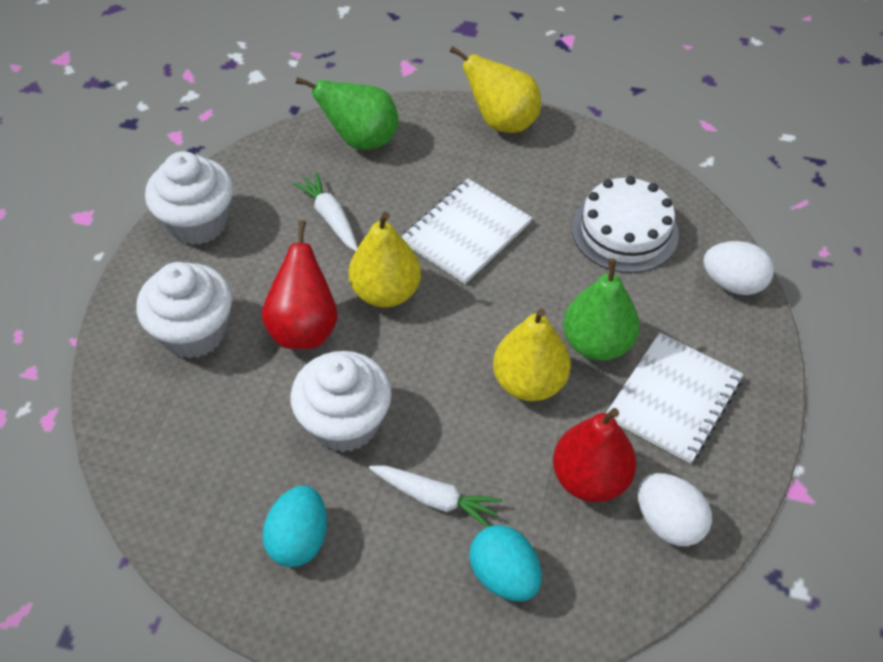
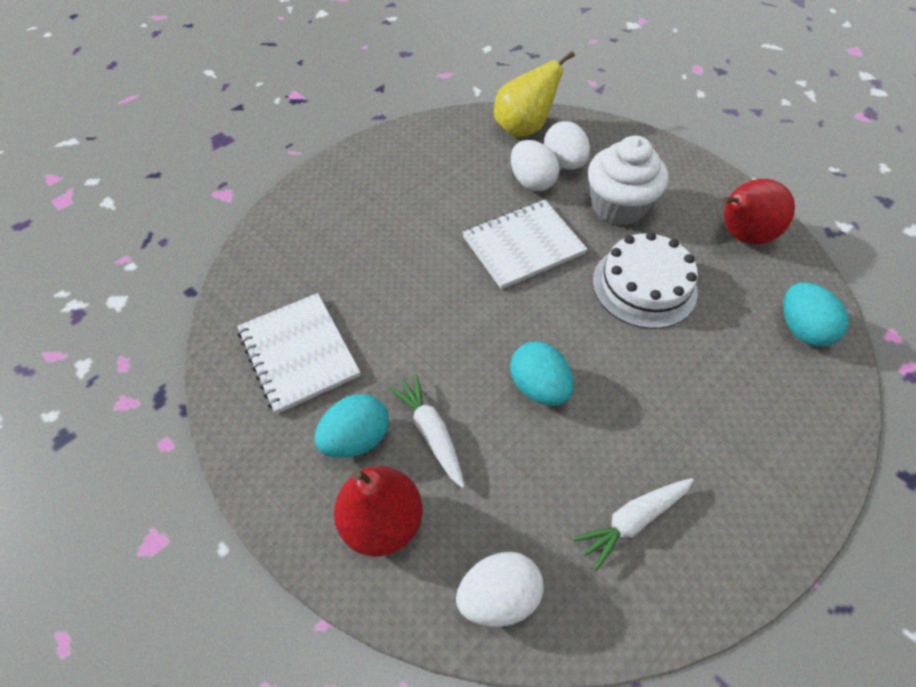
green pear: 2 -> 0
turquoise egg: 2 -> 3
white cupcake: 3 -> 1
white egg: 2 -> 3
yellow pear: 3 -> 1

